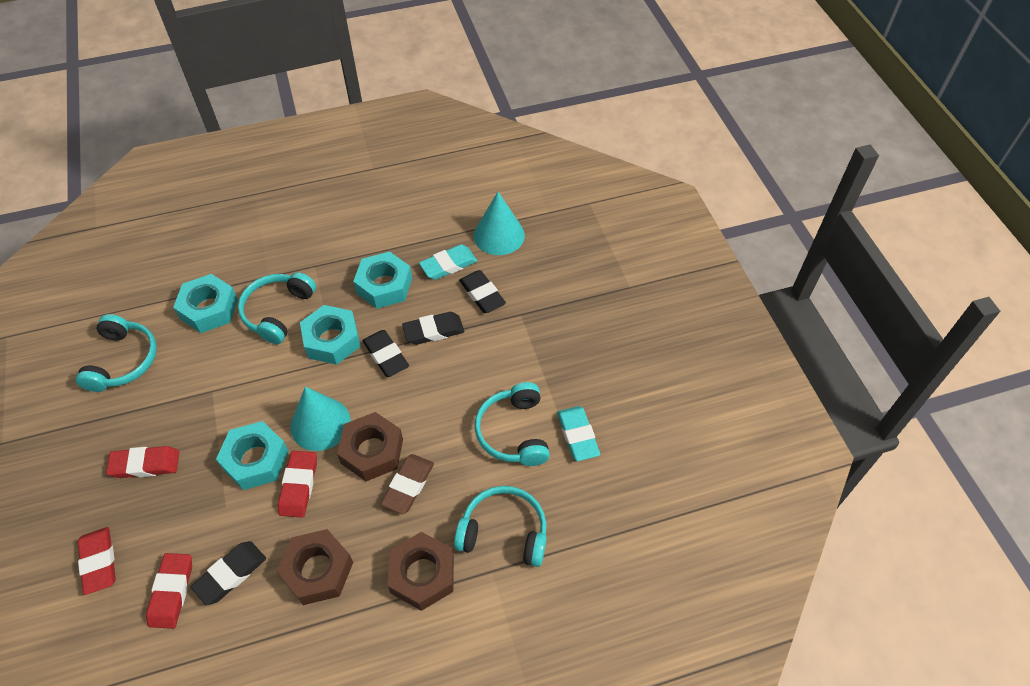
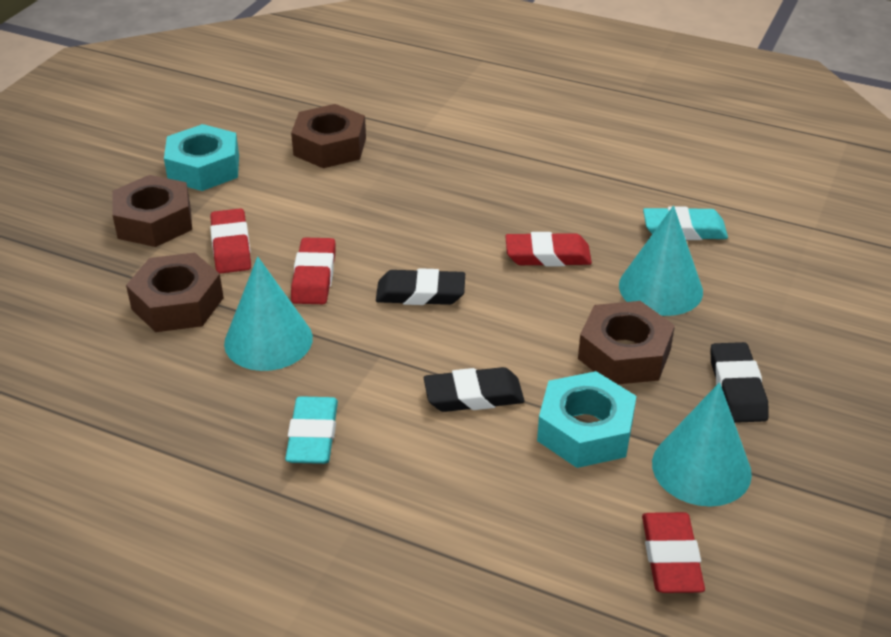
black eraser: 4 -> 3
brown eraser: 1 -> 0
brown nut: 3 -> 4
turquoise cone: 2 -> 3
turquoise headphones: 4 -> 0
turquoise nut: 4 -> 2

